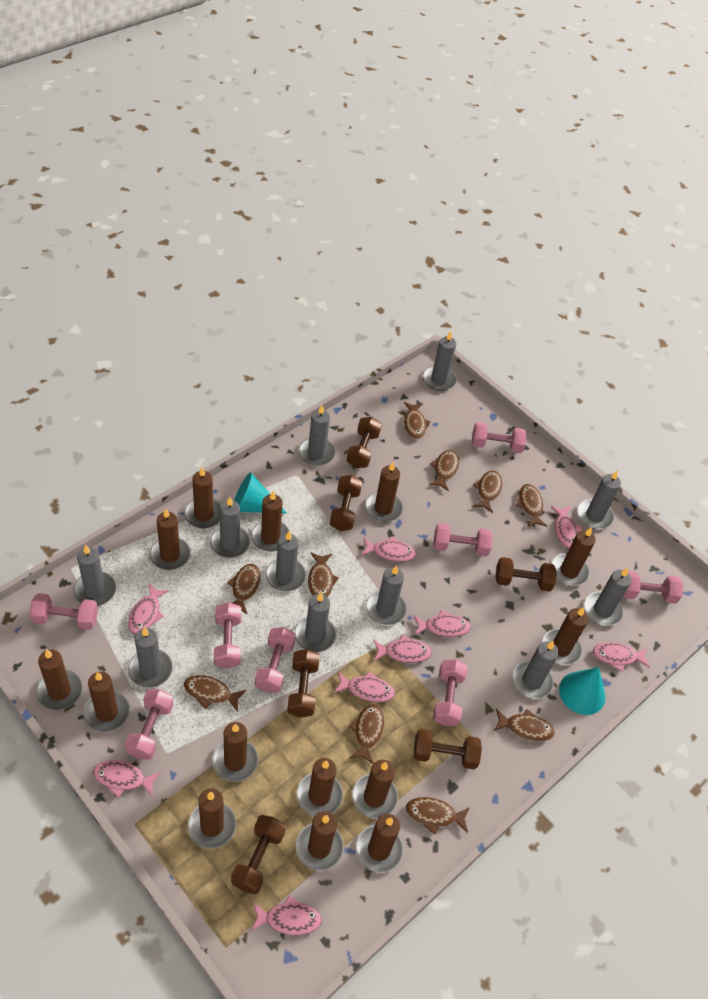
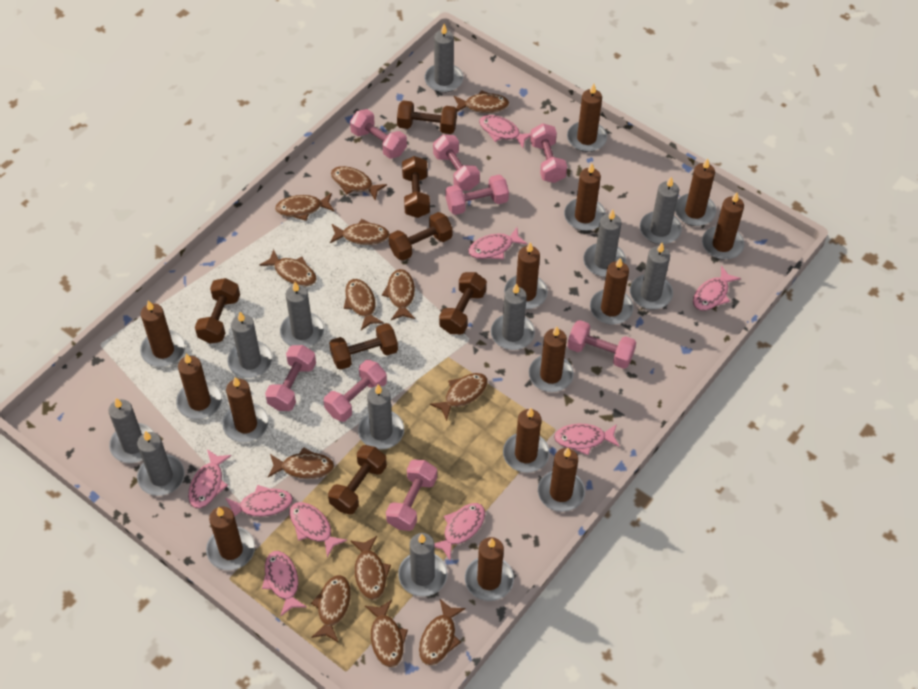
brown dumbbell: 6 -> 7
brown fish: 10 -> 13
turquoise cone: 2 -> 0

